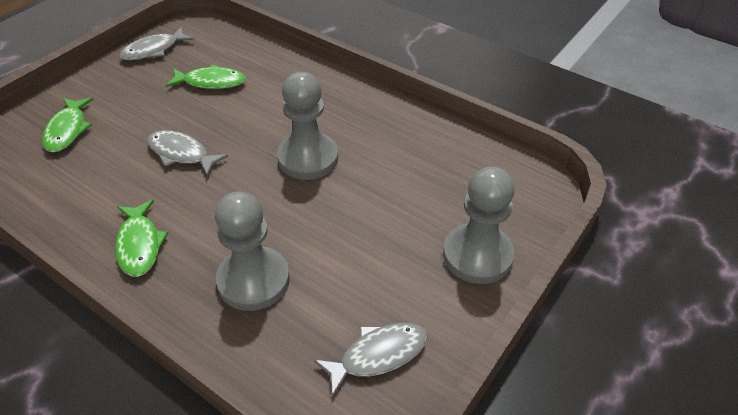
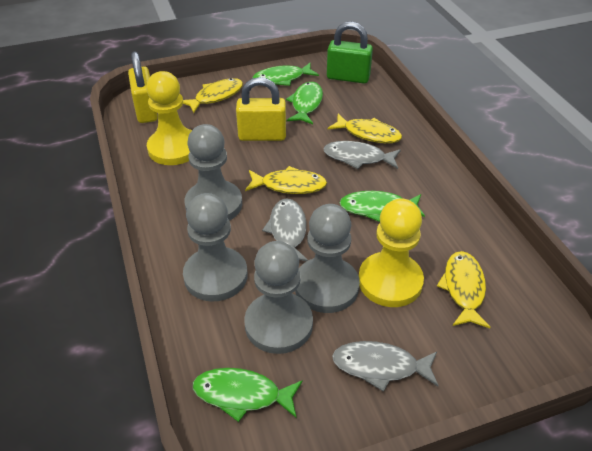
green fish: 3 -> 4
green padlock: 0 -> 1
grey pawn: 3 -> 4
yellow fish: 0 -> 4
yellow padlock: 0 -> 2
yellow pawn: 0 -> 2

